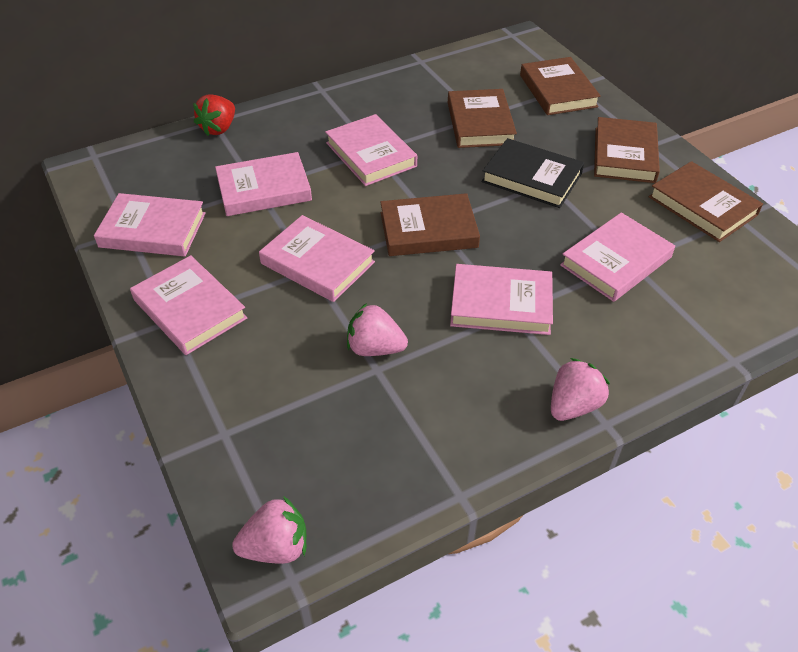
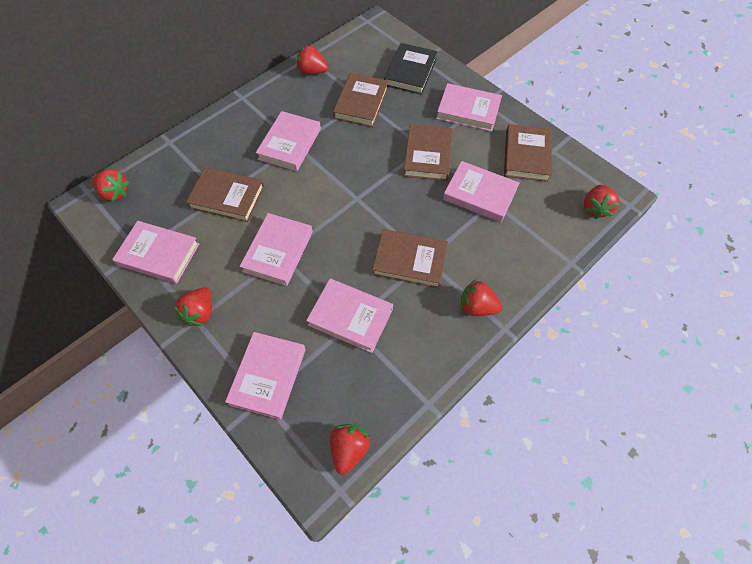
pink strawberry: 3 -> 0
red strawberry: 1 -> 6

